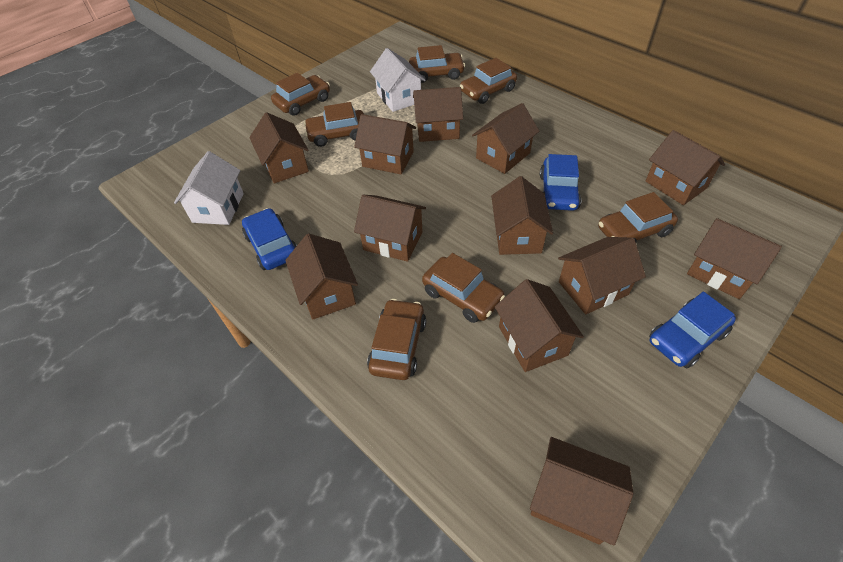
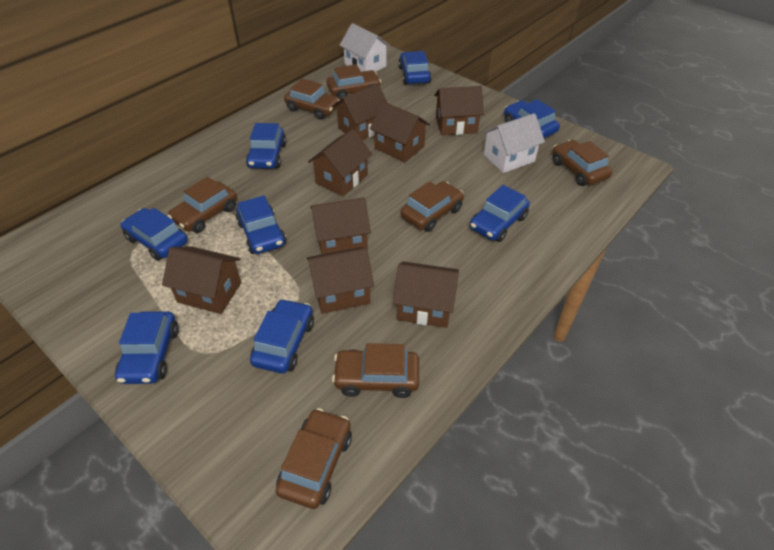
blue car: 3 -> 8
brown house: 12 -> 8

